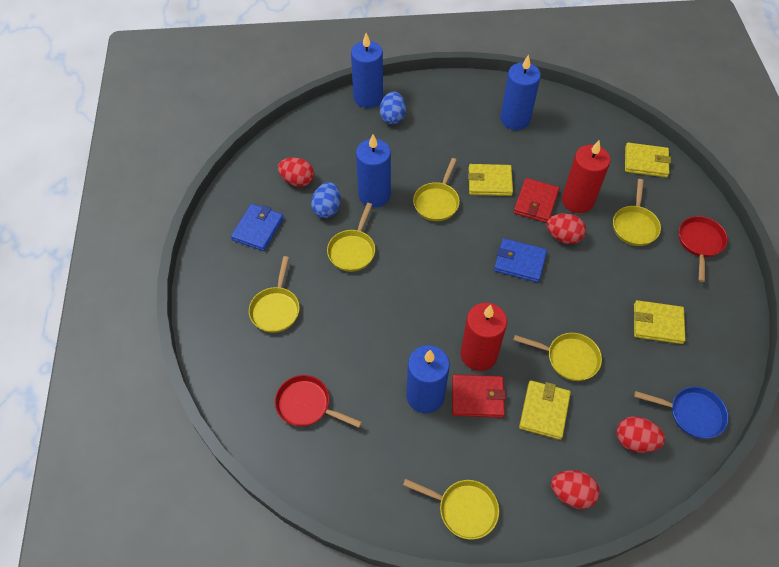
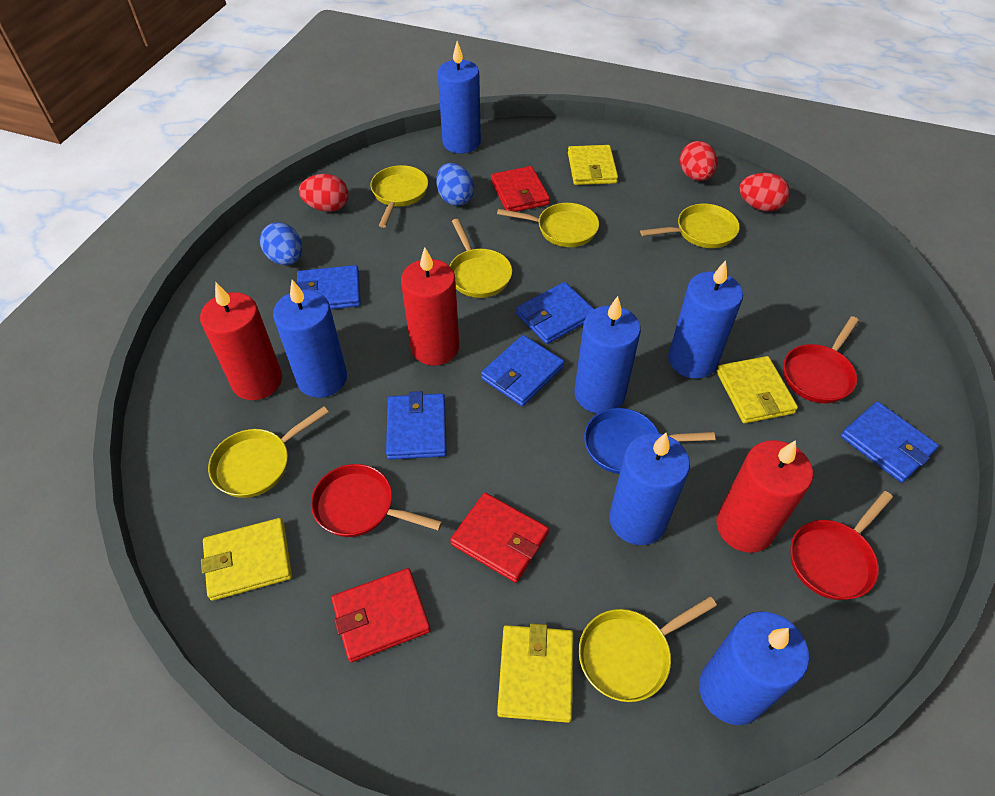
blue candle: 4 -> 6
blue wallet: 2 -> 5
red candle: 2 -> 3
red egg: 4 -> 3
red pan: 2 -> 3
red wallet: 2 -> 3

